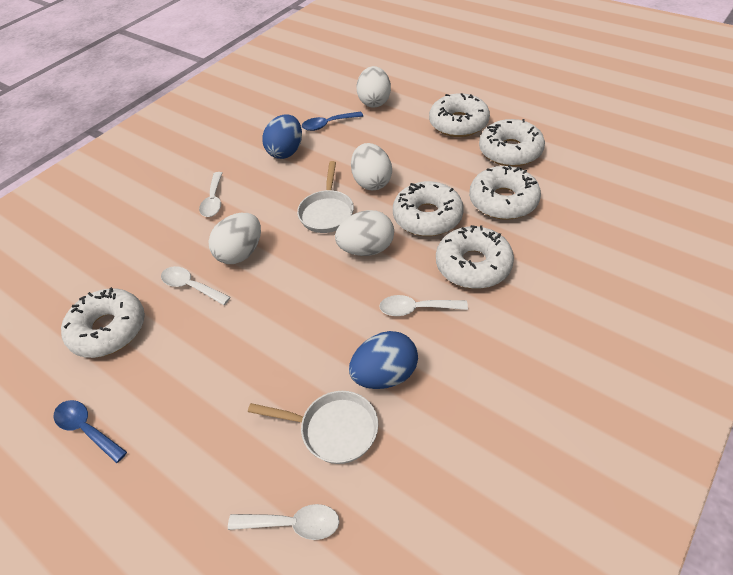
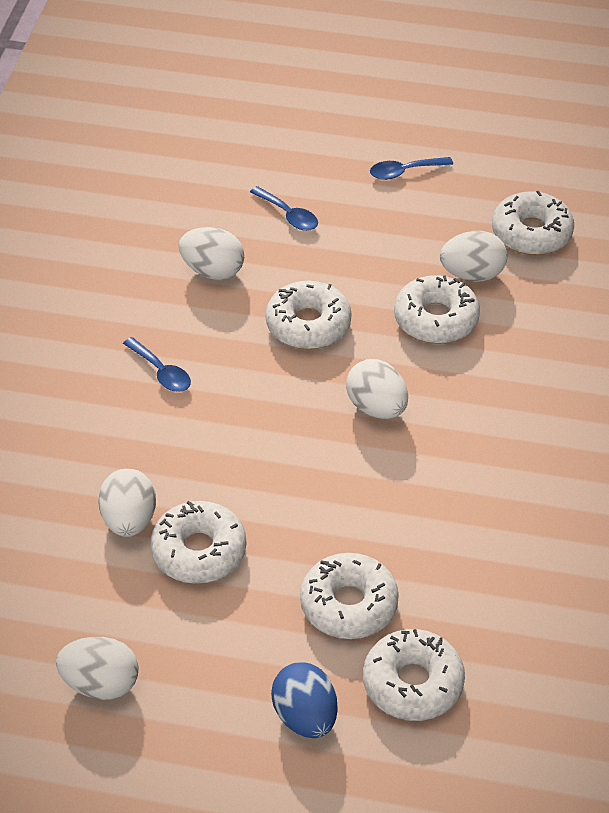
blue egg: 2 -> 1
blue spoon: 2 -> 3
white egg: 4 -> 5
white pan: 2 -> 0
white spoon: 4 -> 0

